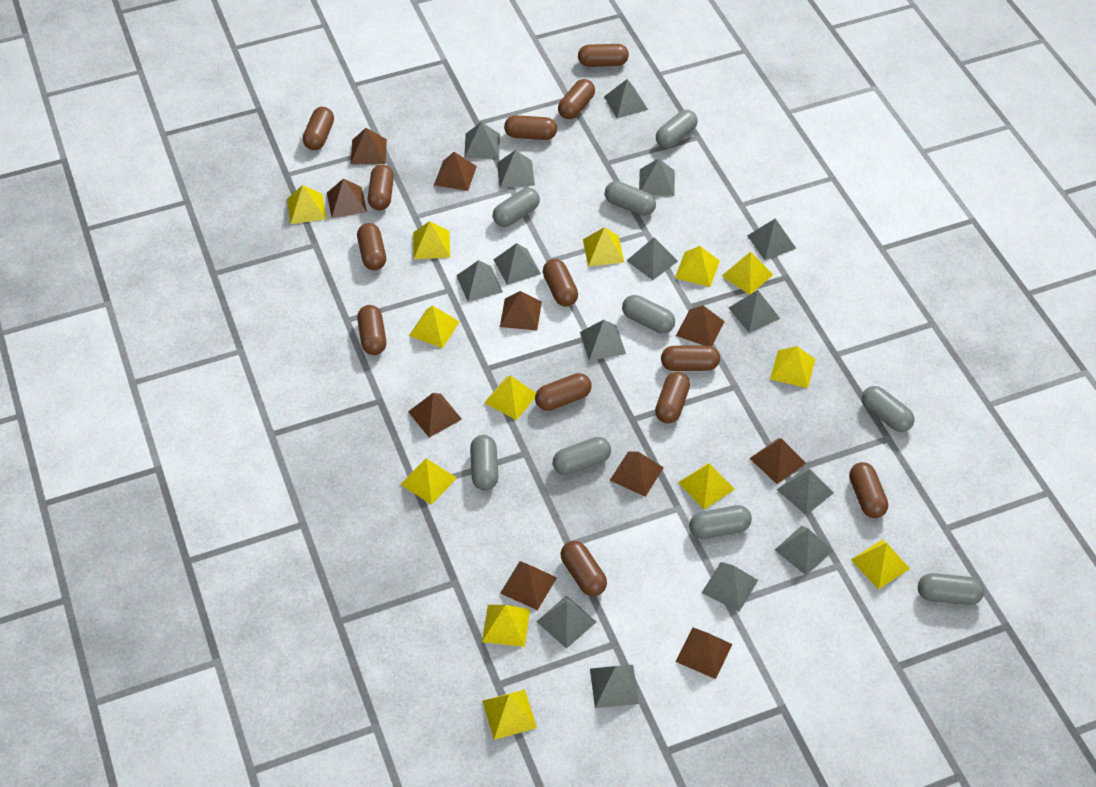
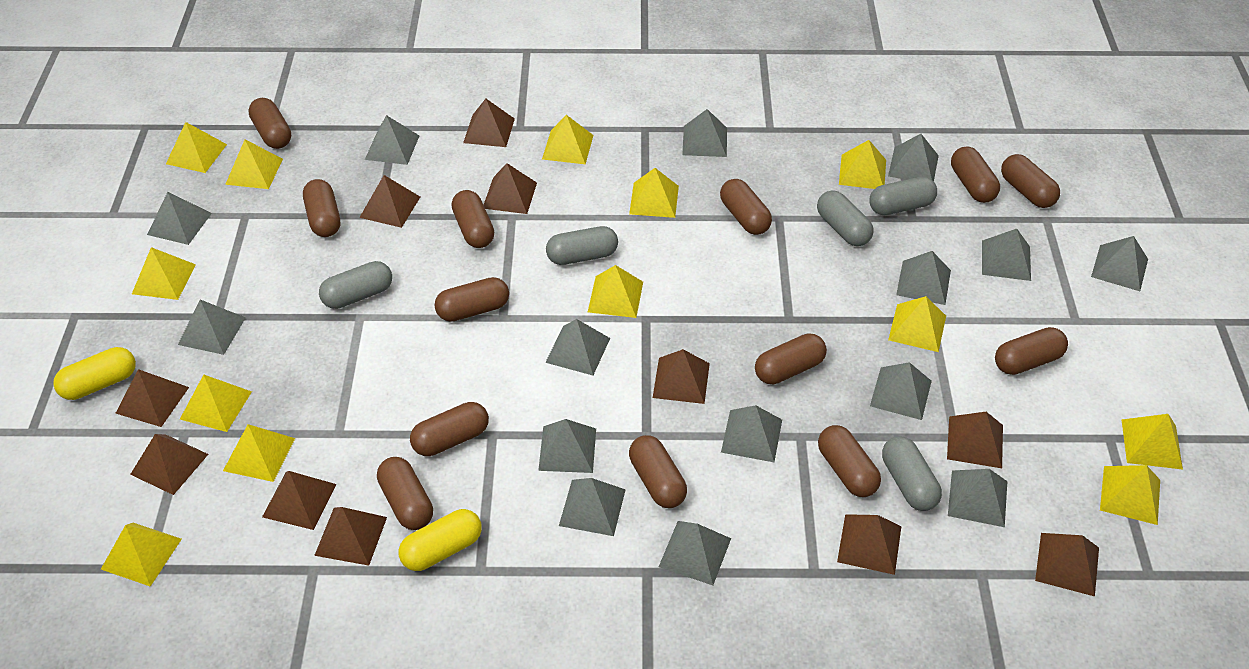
brown pyramid: 10 -> 11
grey capsule: 9 -> 5
yellow capsule: 0 -> 2

